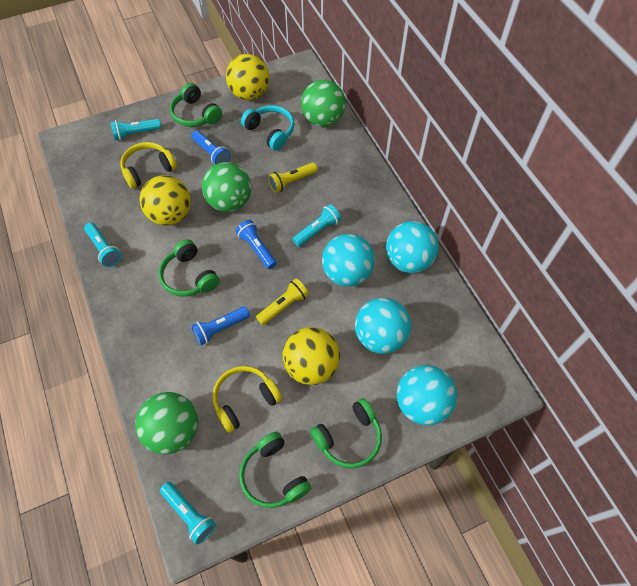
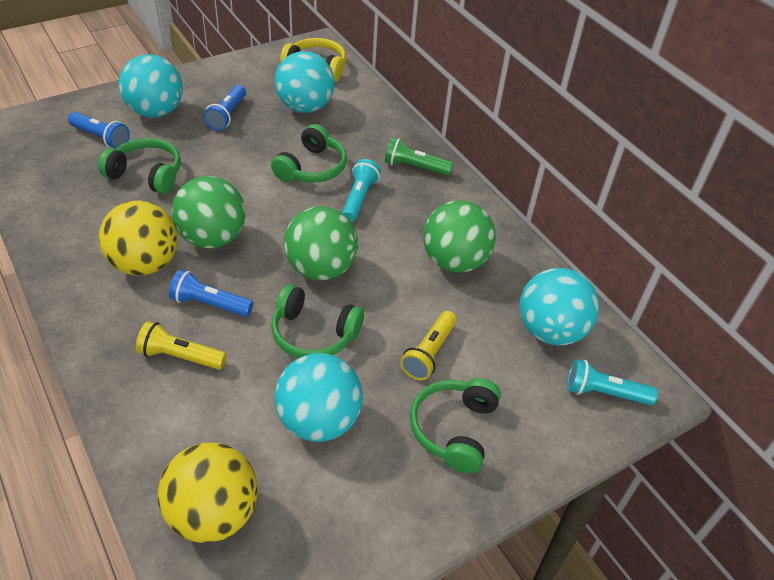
green flashlight: 0 -> 1
turquoise flashlight: 4 -> 2
turquoise headphones: 1 -> 0
yellow ball: 3 -> 2
yellow headphones: 2 -> 1

